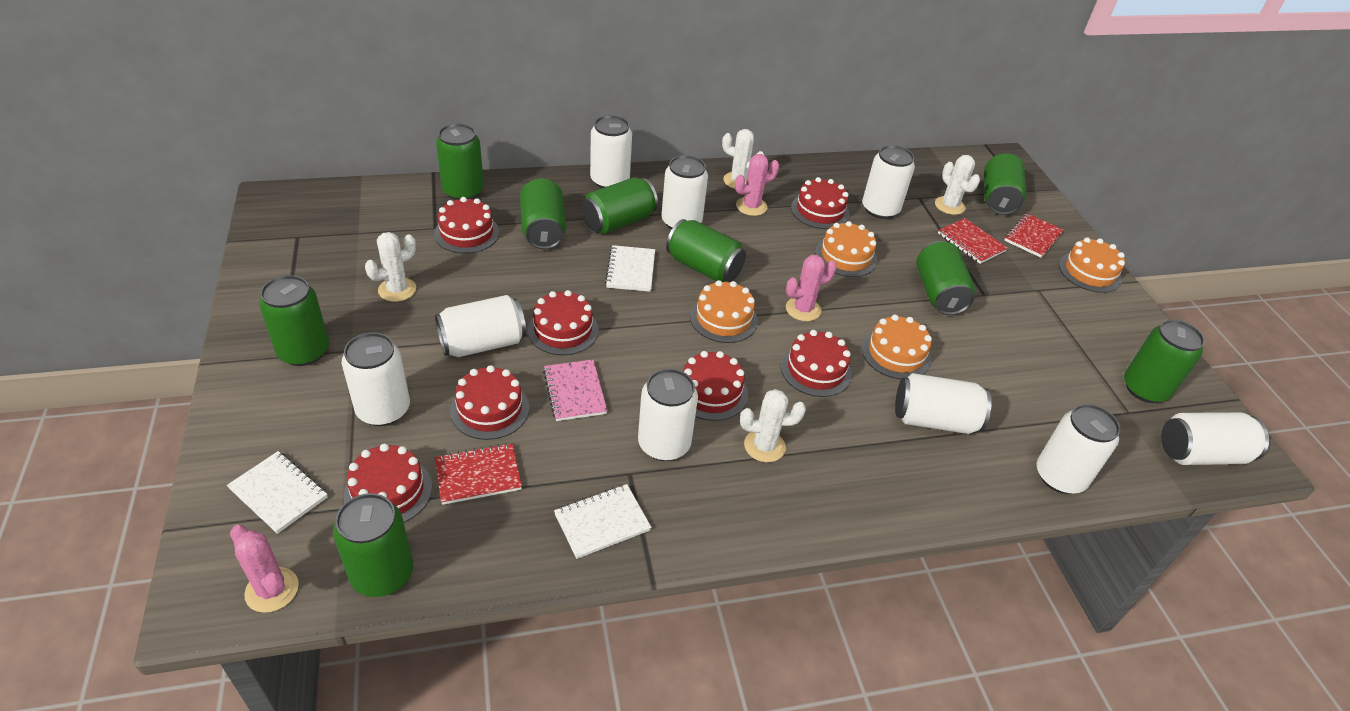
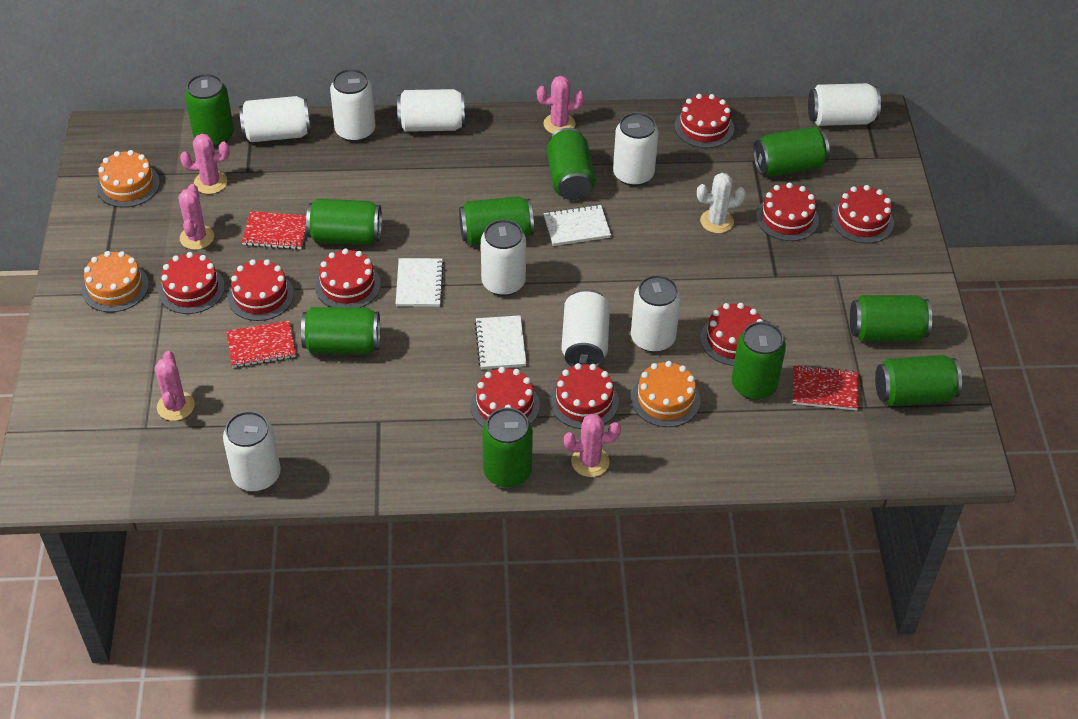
green can: 9 -> 10
orange cake: 4 -> 3
pink cactus: 3 -> 5
pink notebook: 1 -> 0
red cake: 7 -> 9
white cactus: 4 -> 1

